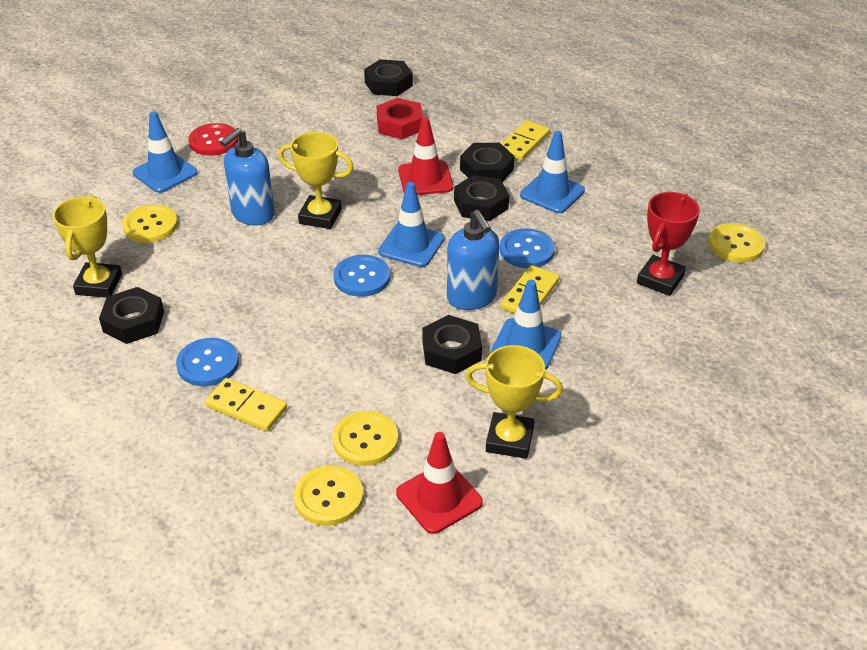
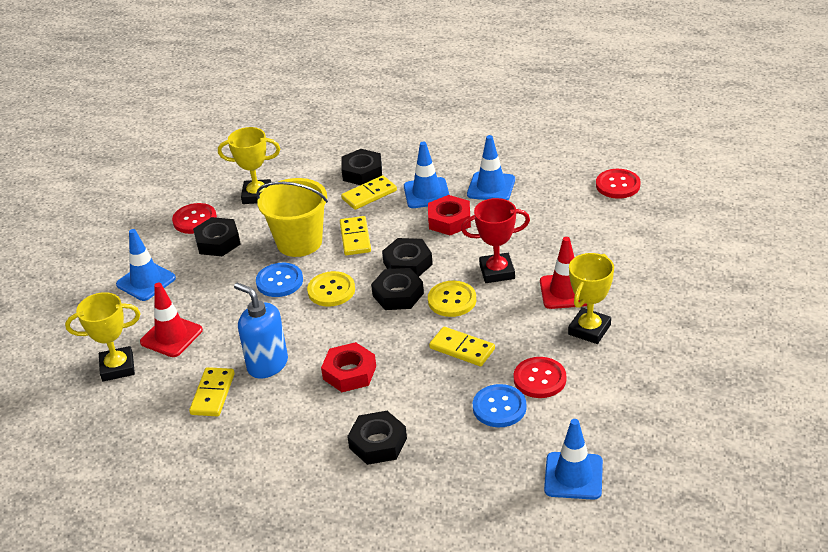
blue button: 3 -> 2
blue soap dispenser: 2 -> 1
red button: 1 -> 3
red nut: 1 -> 2
yellow bucket: 0 -> 1
yellow button: 4 -> 2
yellow domino: 3 -> 4

